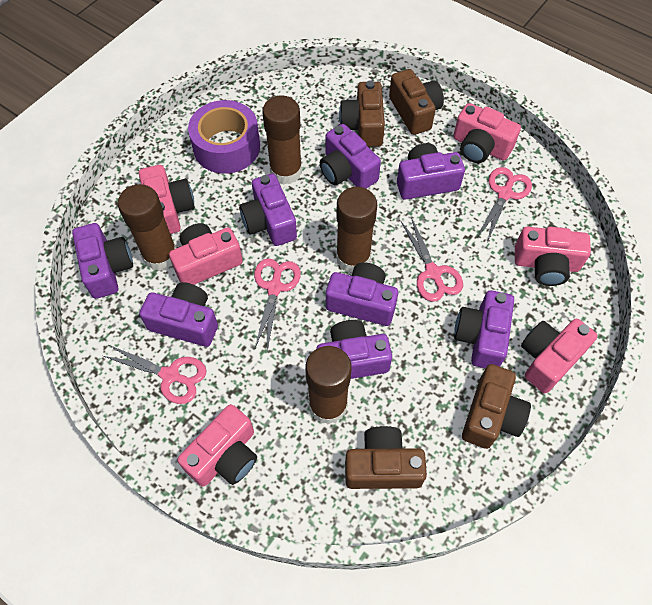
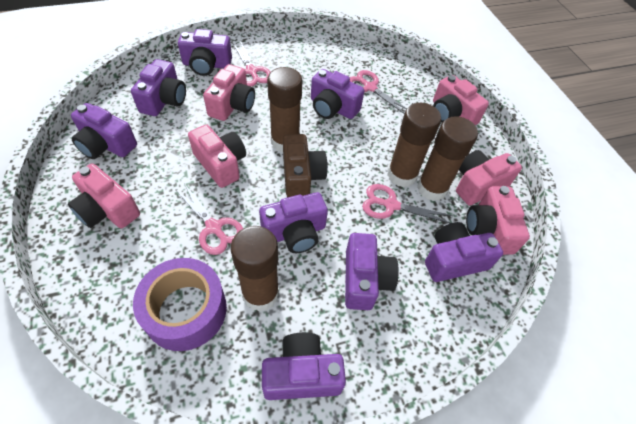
brown camera: 4 -> 1

